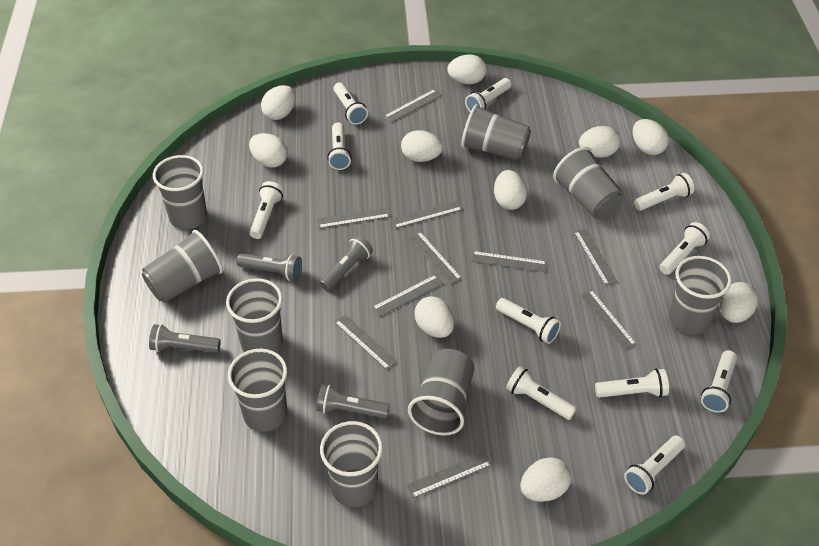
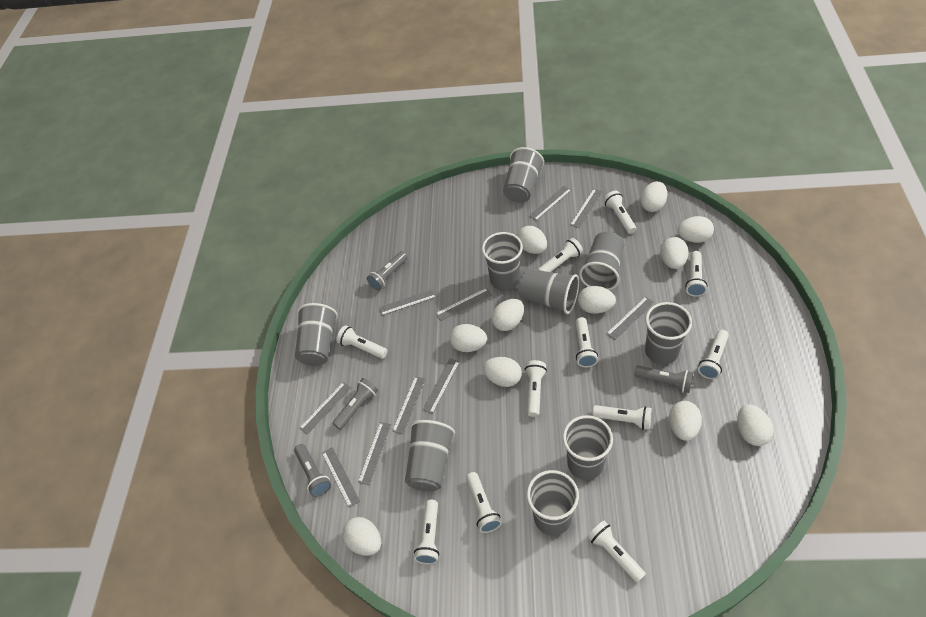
white egg: 10 -> 11

